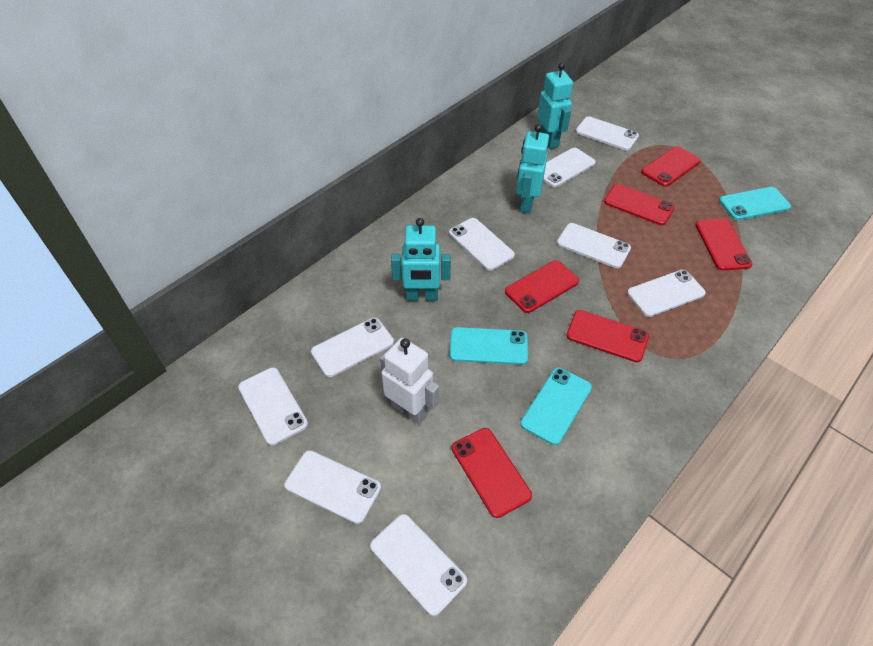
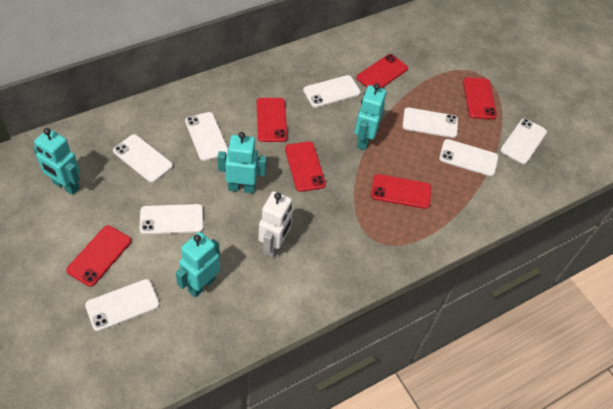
turquoise phone: 3 -> 0
turquoise robot: 3 -> 4
white phone: 9 -> 8

